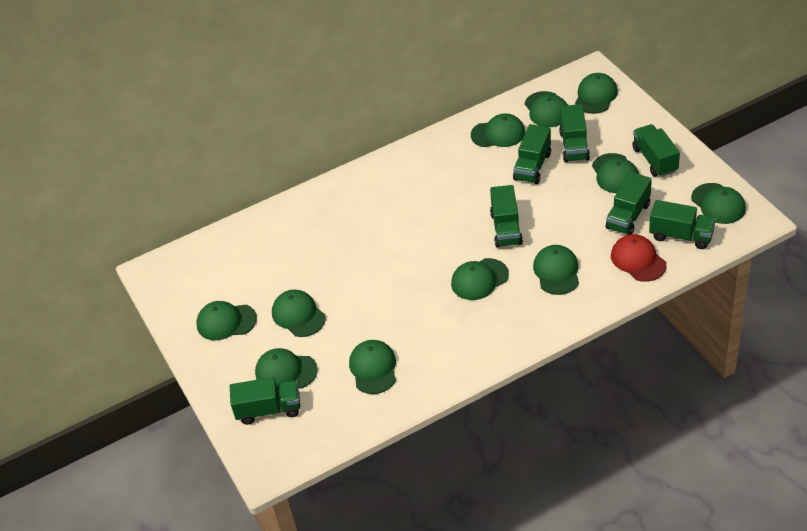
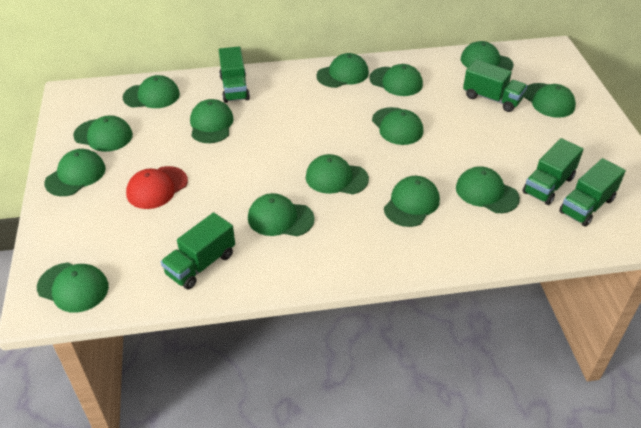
green cap: 11 -> 14
green truck: 7 -> 5

